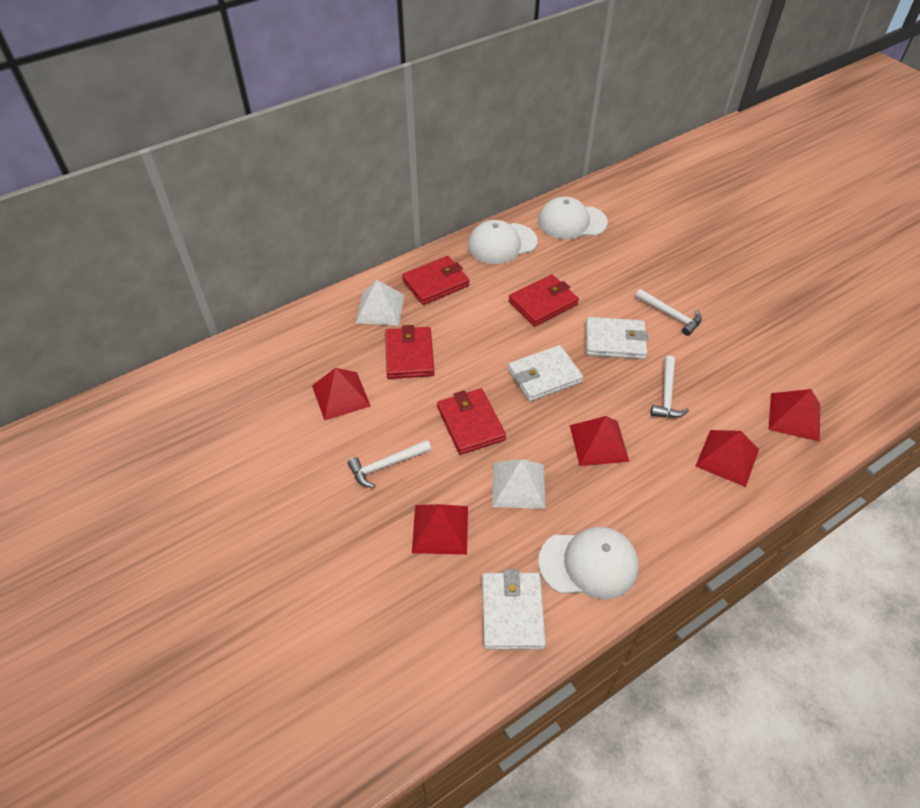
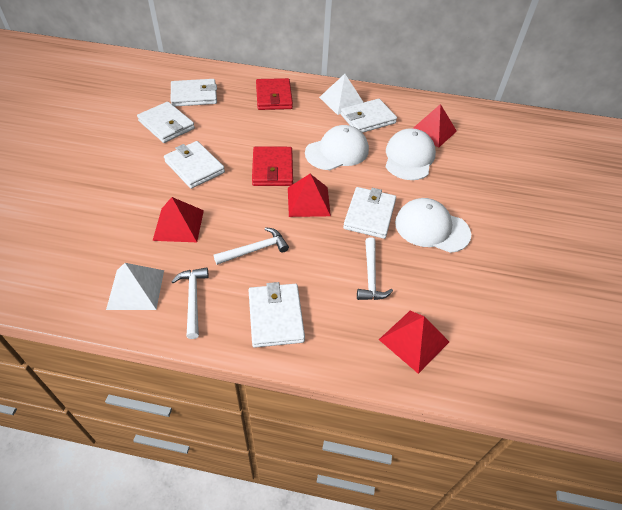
red pyramid: 5 -> 4
red wallet: 4 -> 2
white wallet: 3 -> 6

